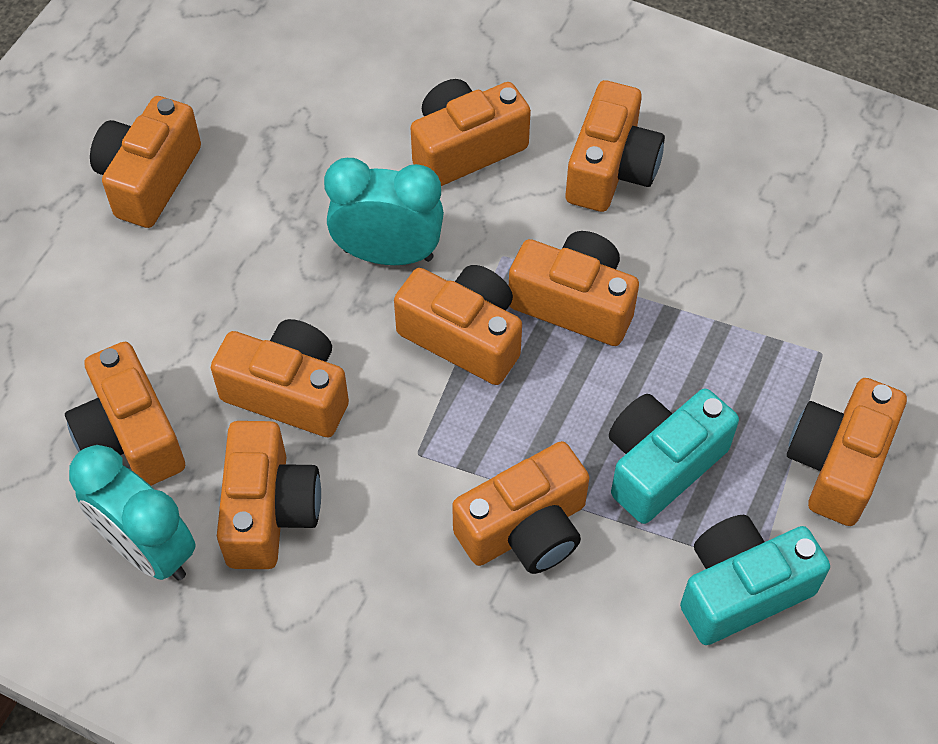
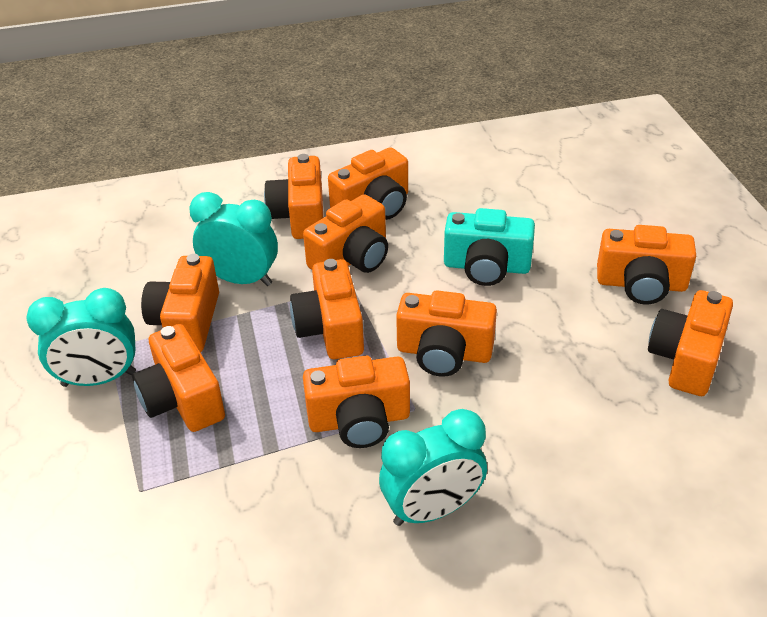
turquoise camera: 2 -> 1
turquoise clock: 2 -> 3

